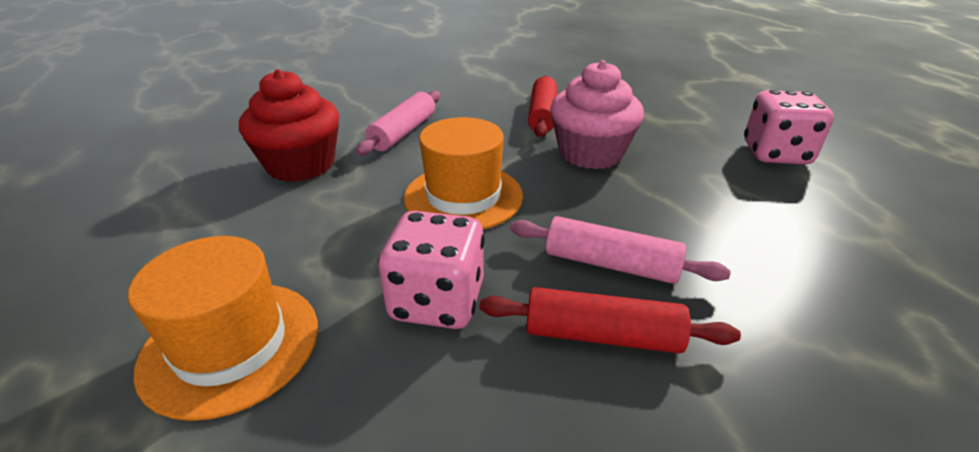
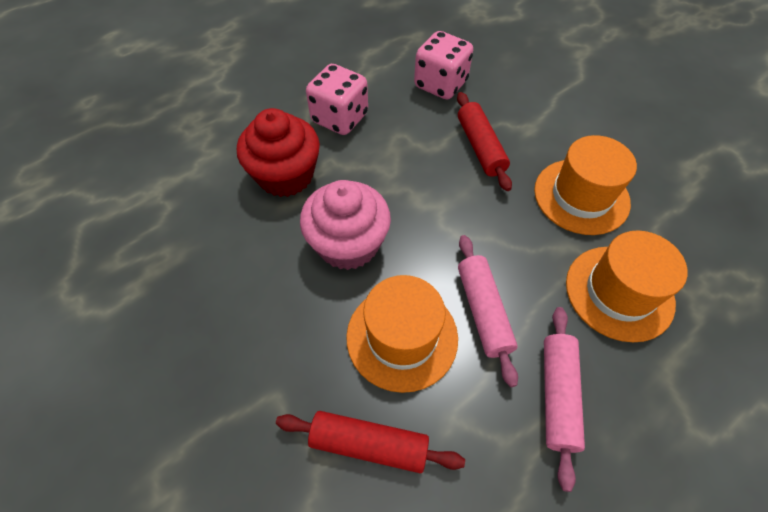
orange hat: 2 -> 3

